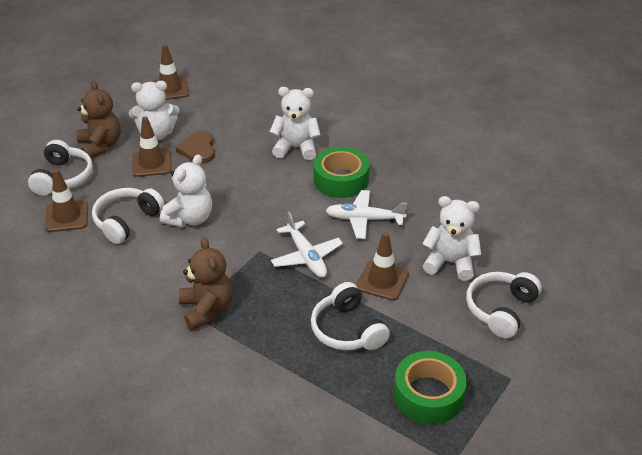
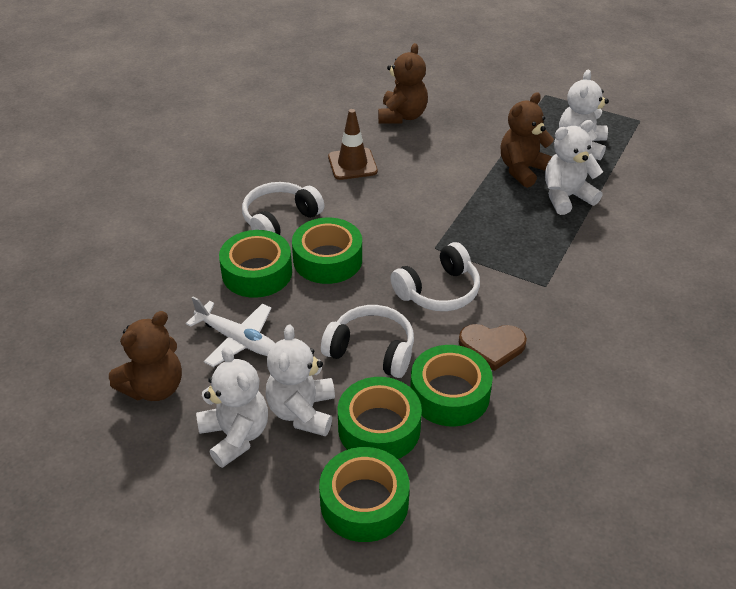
brown teddy bear: 2 -> 3
brown traffic cone: 4 -> 1
green tape: 2 -> 5
white headphones: 4 -> 3
white plane: 2 -> 1

